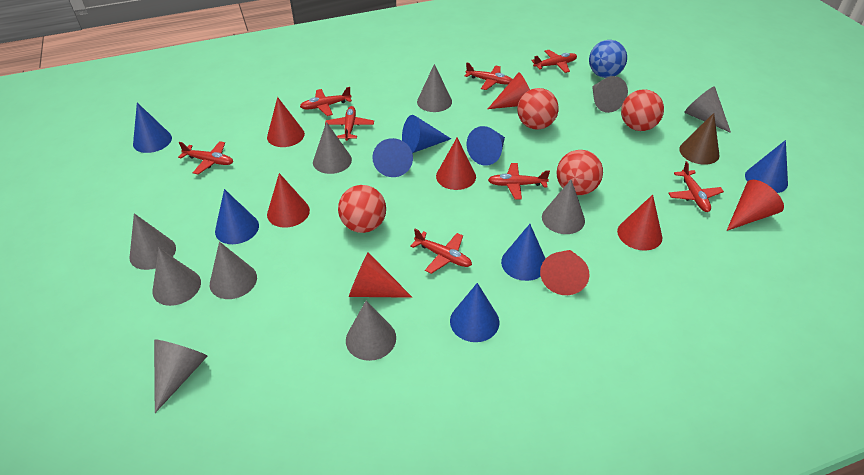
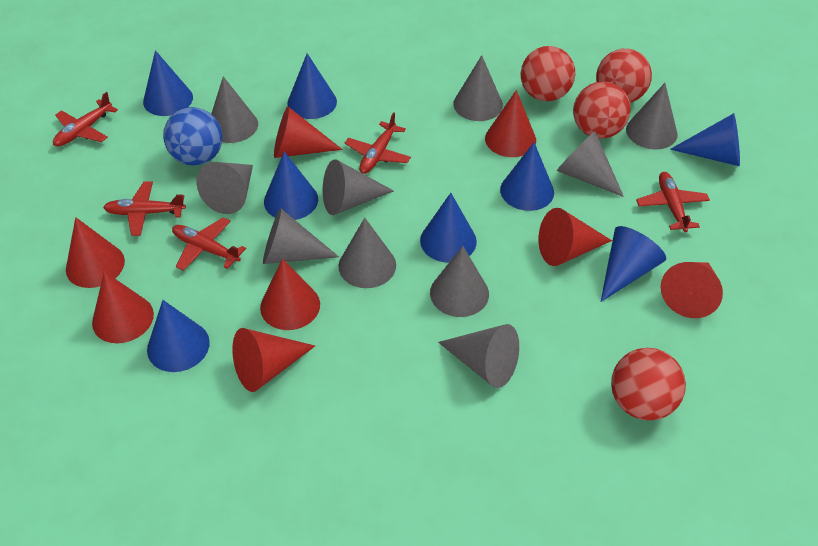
brown cone: 1 -> 0
red plane: 8 -> 5

